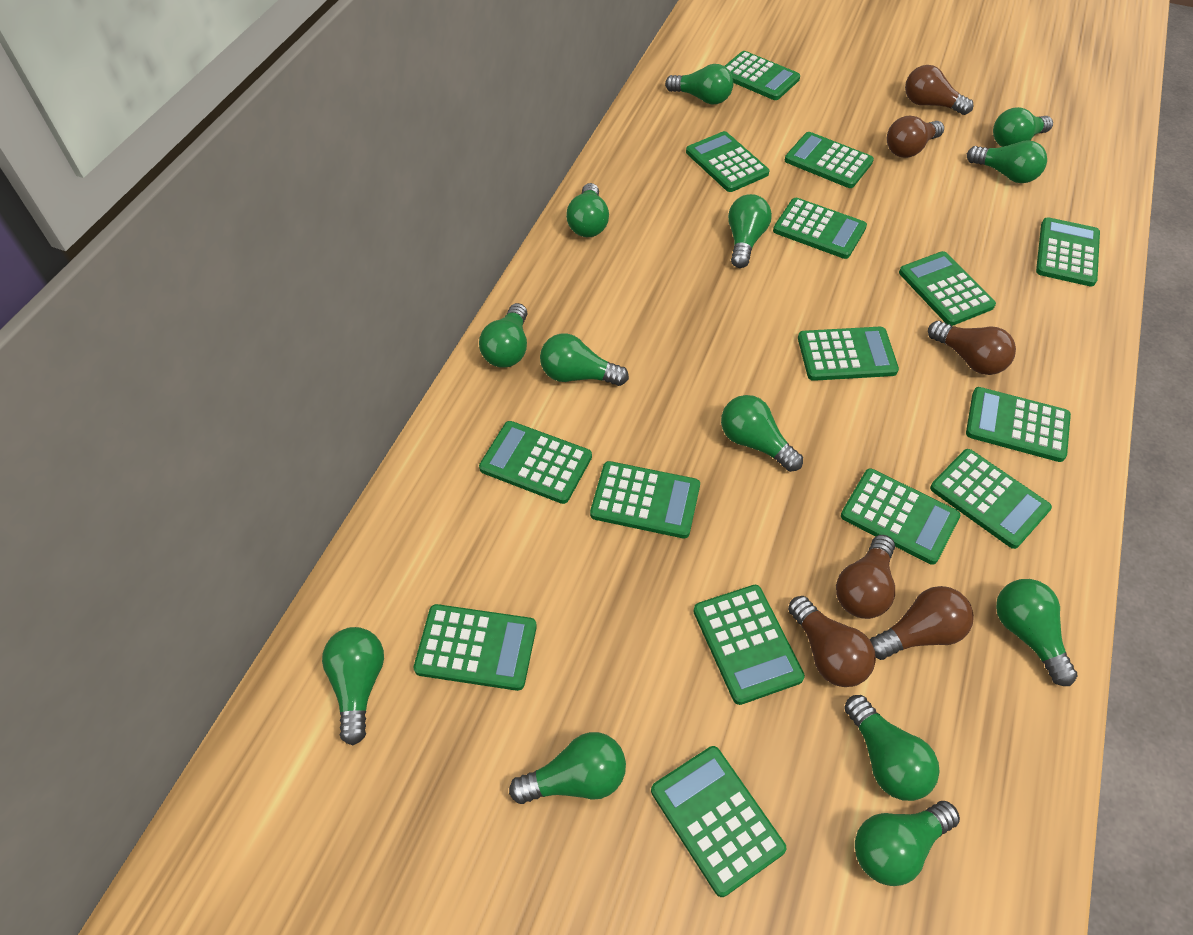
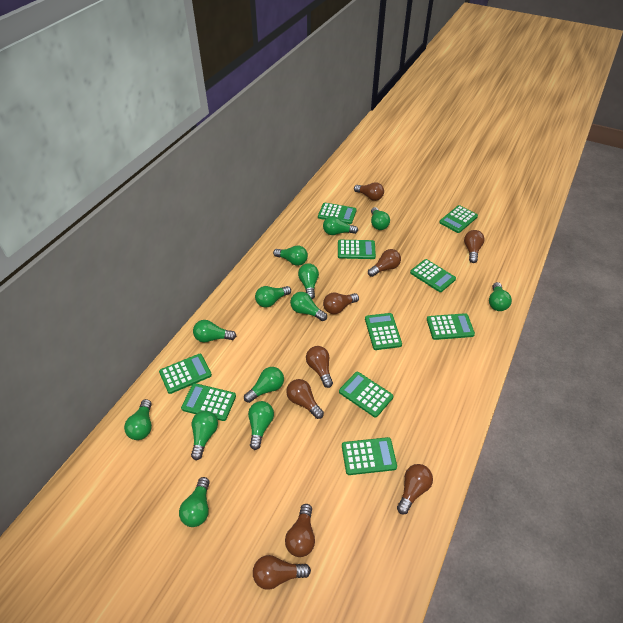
brown light bulb: 6 -> 9
green calculator: 15 -> 10

